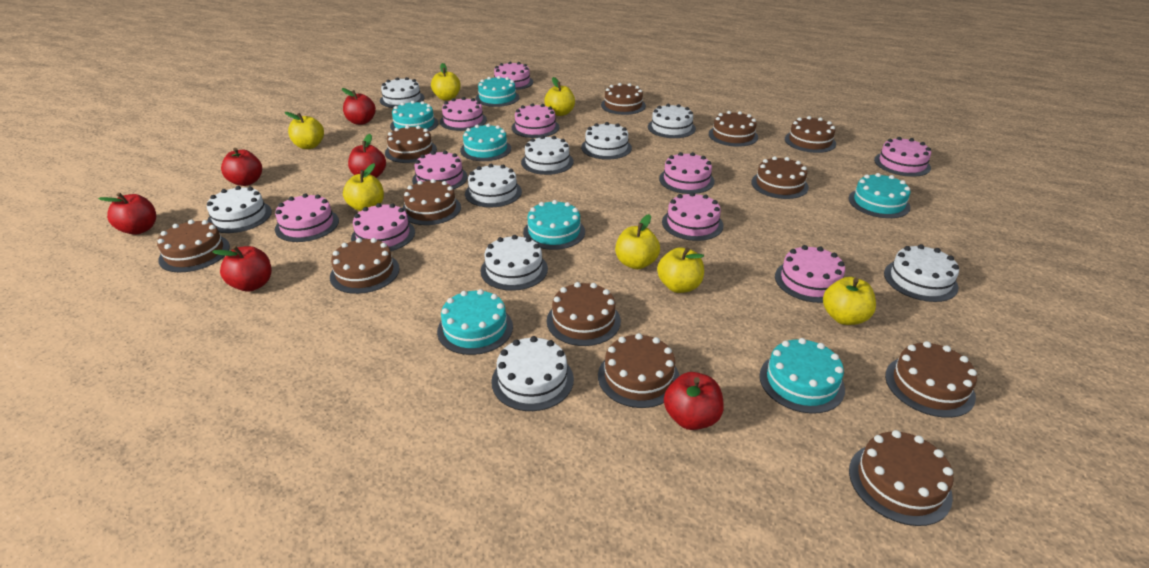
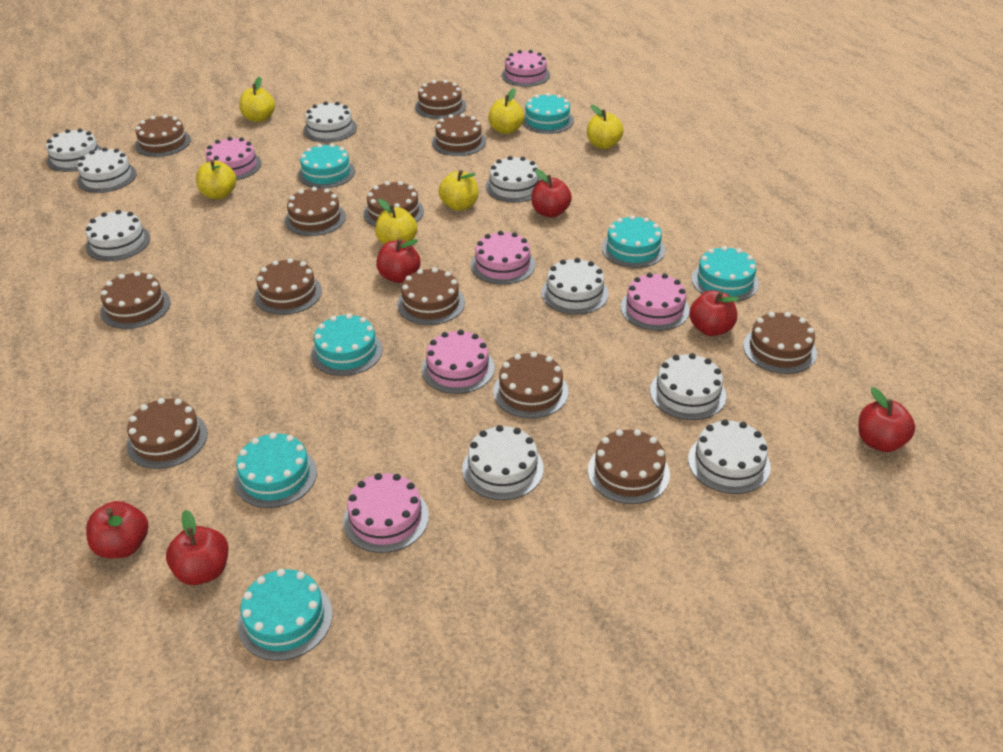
pink cake: 10 -> 6
yellow apple: 7 -> 6

